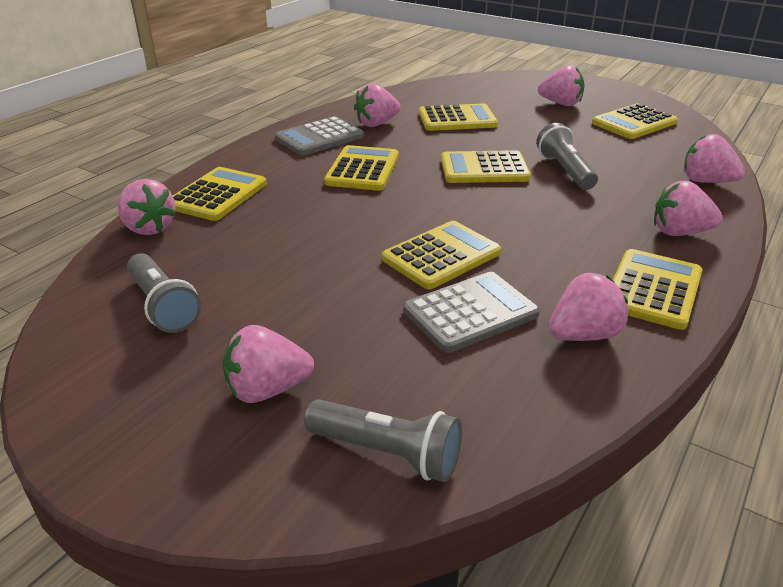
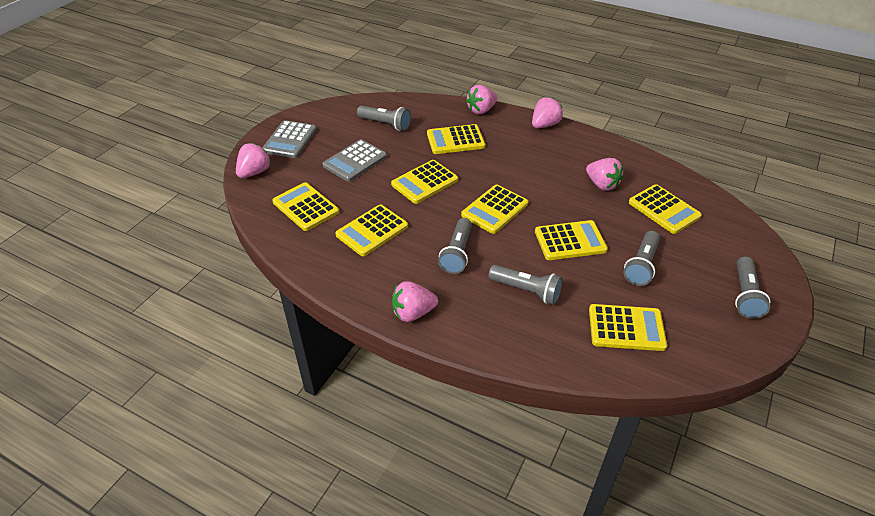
grey flashlight: 3 -> 5
pink strawberry: 7 -> 5
yellow calculator: 7 -> 8

